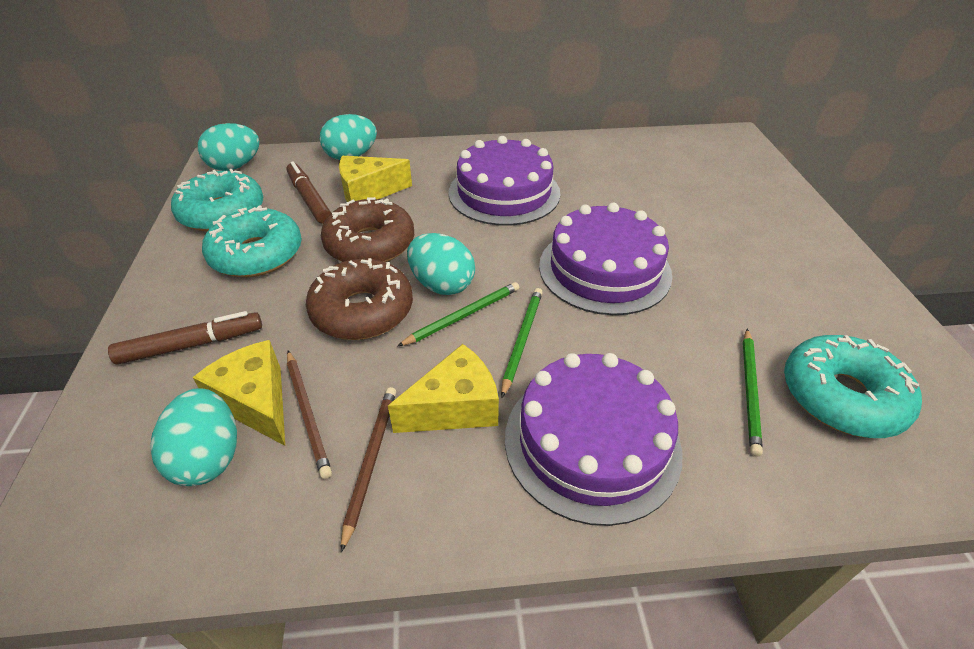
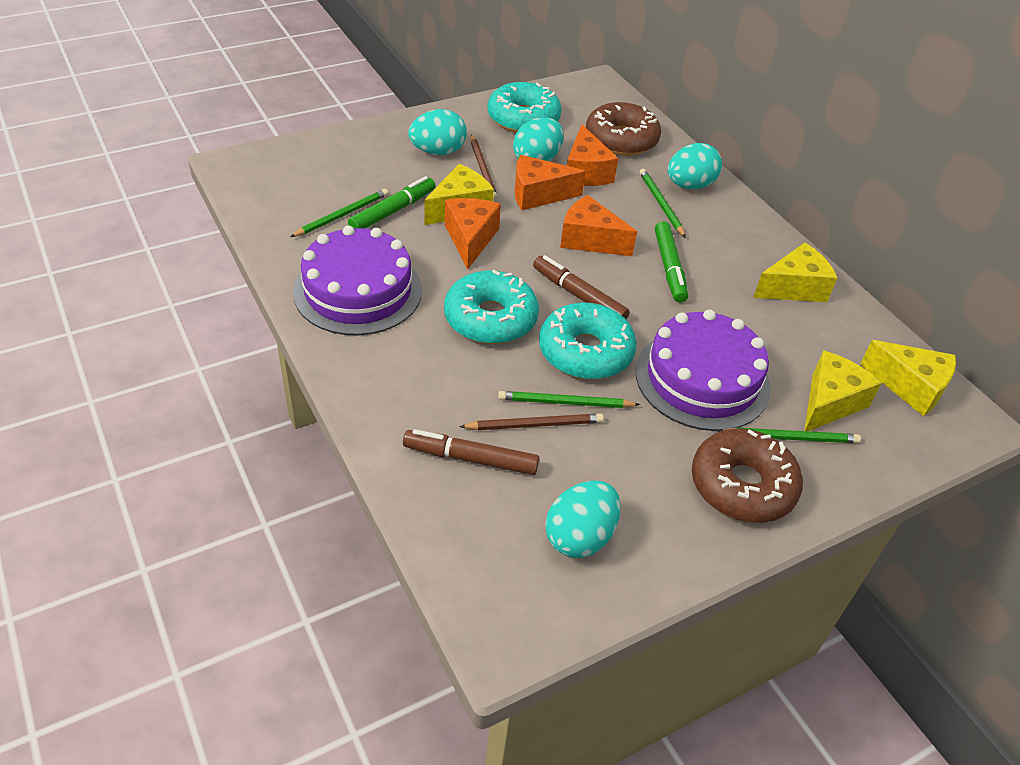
green marker: 0 -> 2
green pencil: 3 -> 4
orange cheese: 0 -> 4
purple cake: 3 -> 2
yellow cheese: 3 -> 4

